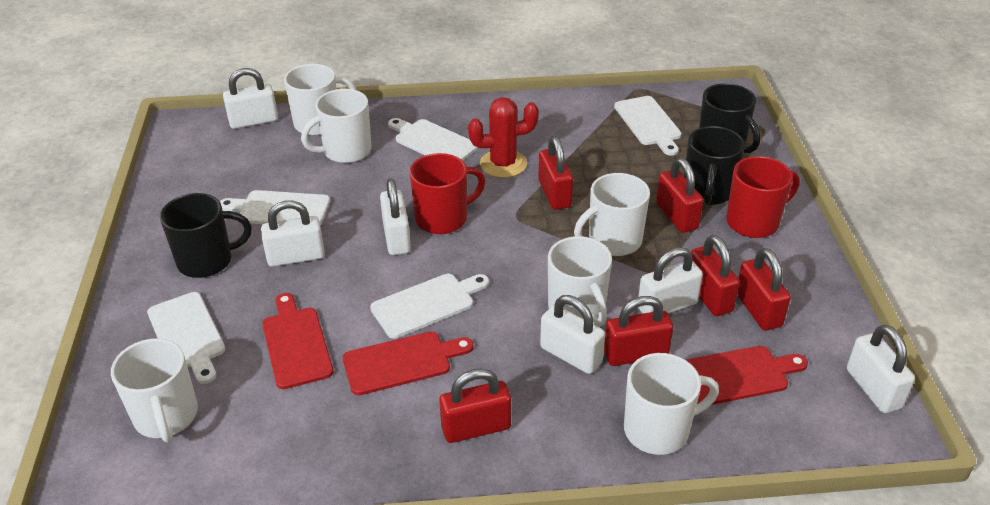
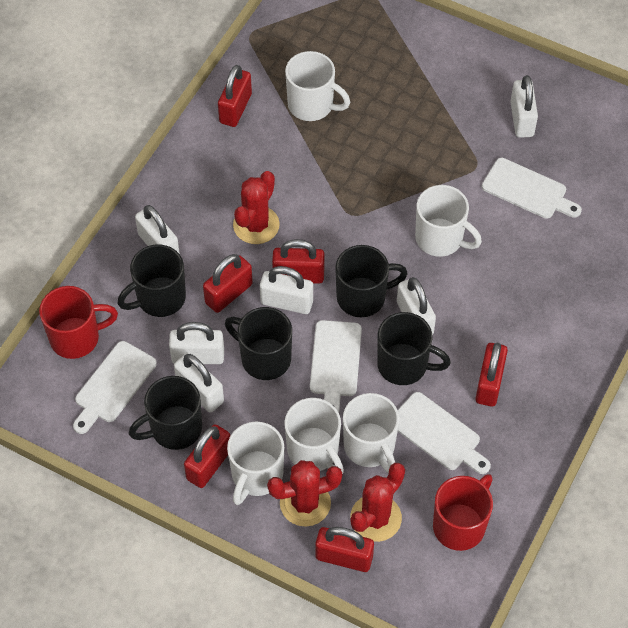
black mug: 3 -> 5
red cactus: 1 -> 3
red cutting board: 3 -> 0
white cutting board: 5 -> 4
white mug: 6 -> 5

